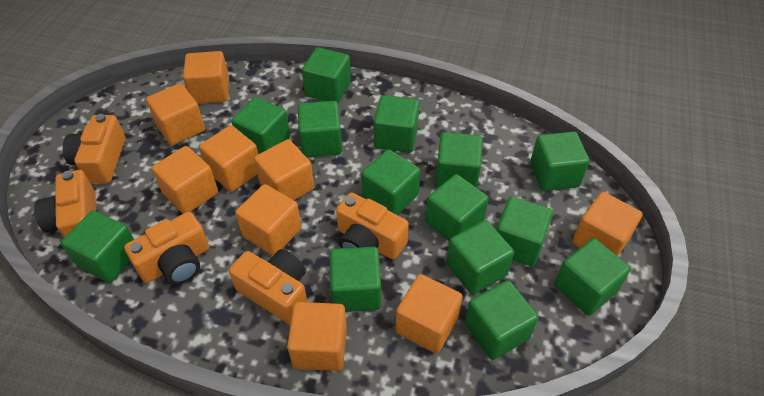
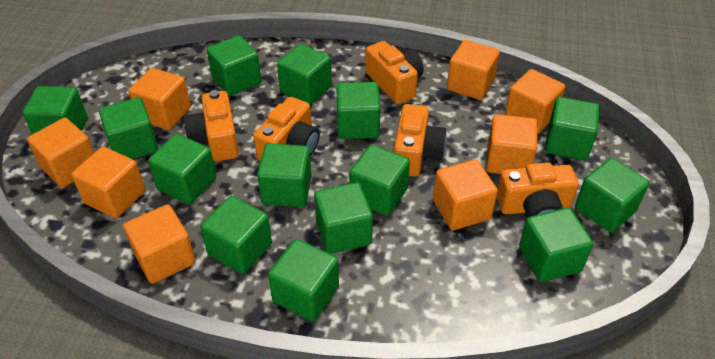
orange cube: 9 -> 8

